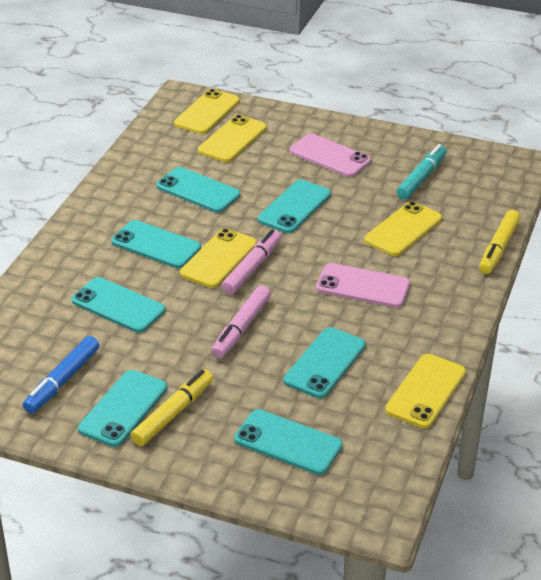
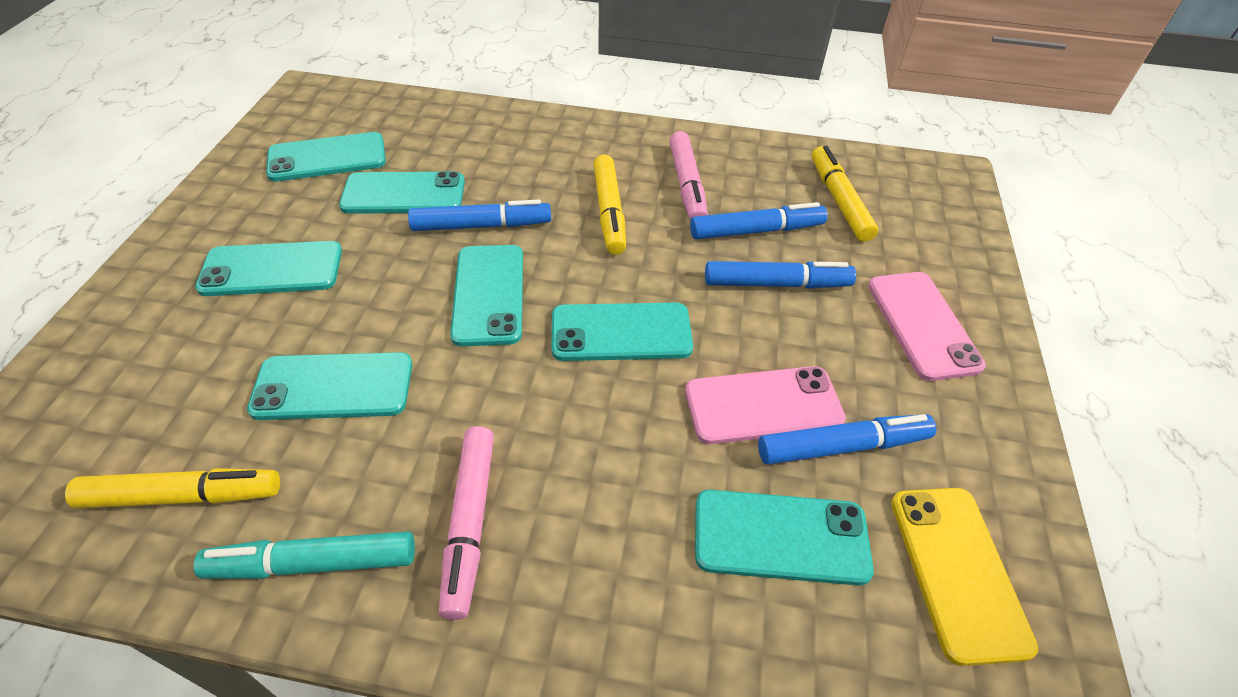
blue marker: 1 -> 4
yellow marker: 2 -> 3
yellow phone: 5 -> 1

